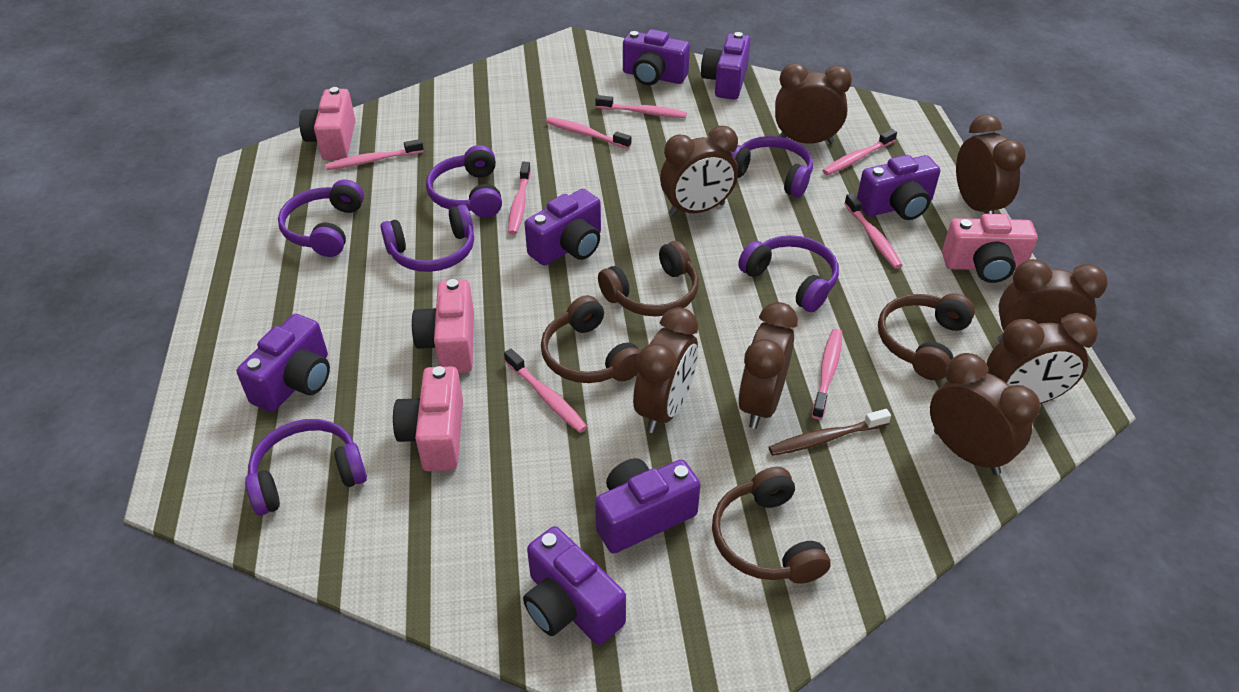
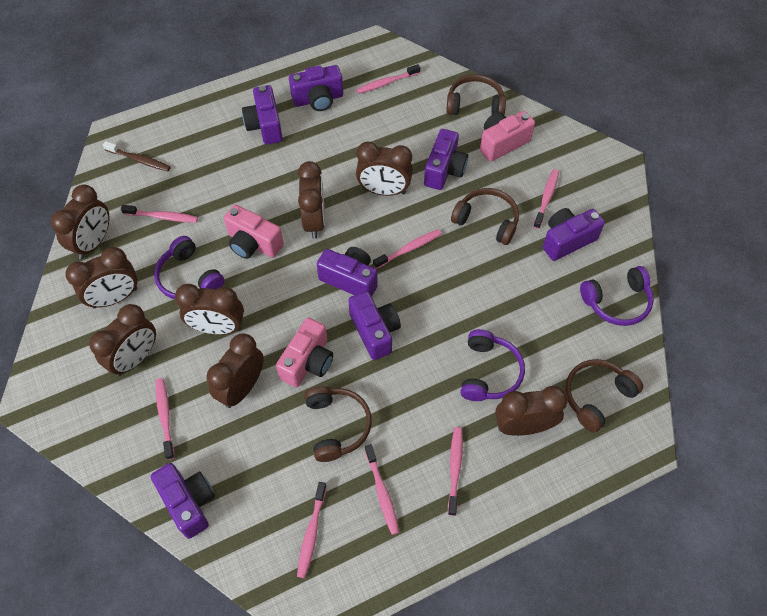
pink camera: 4 -> 3
purple headphones: 6 -> 3

